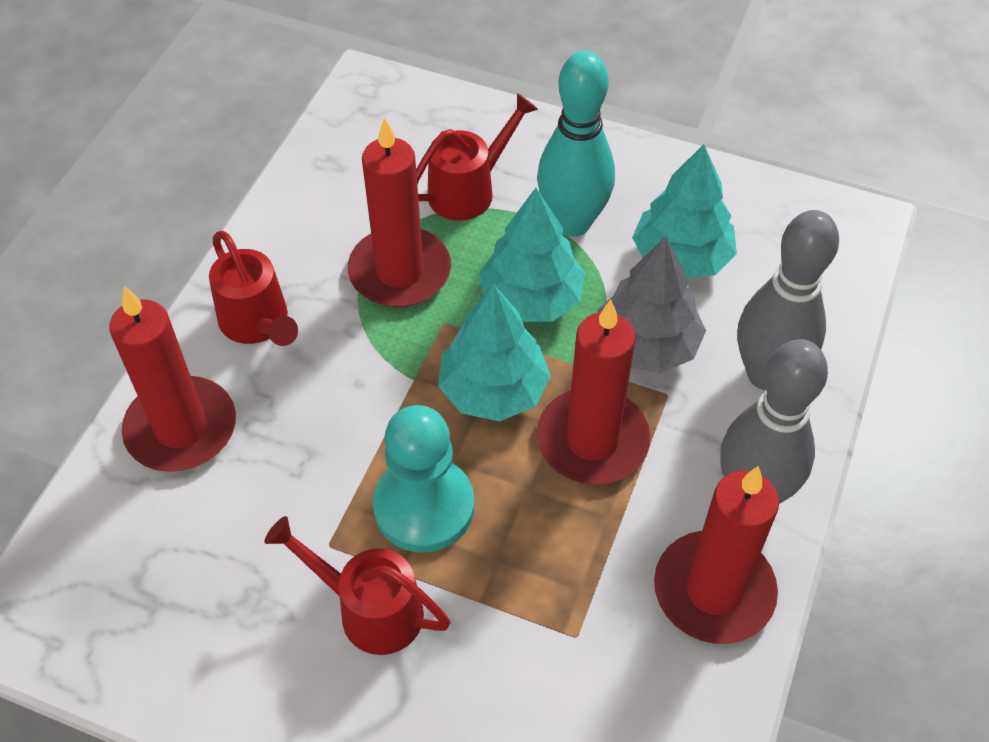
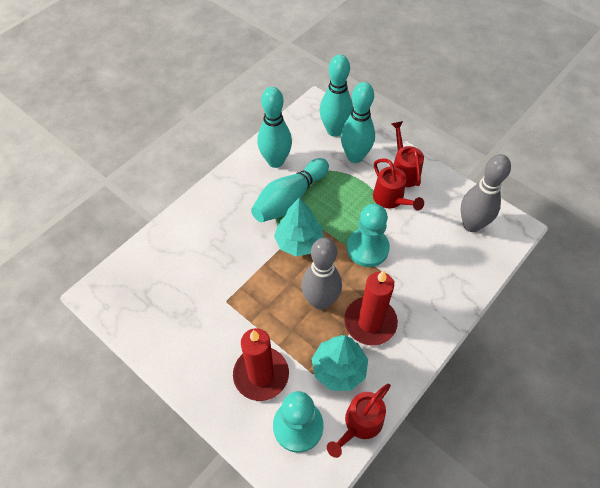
grey tree: 1 -> 0
red candle: 4 -> 2
turquoise bowling pin: 1 -> 4
turquoise pawn: 1 -> 2
turquoise tree: 3 -> 2

